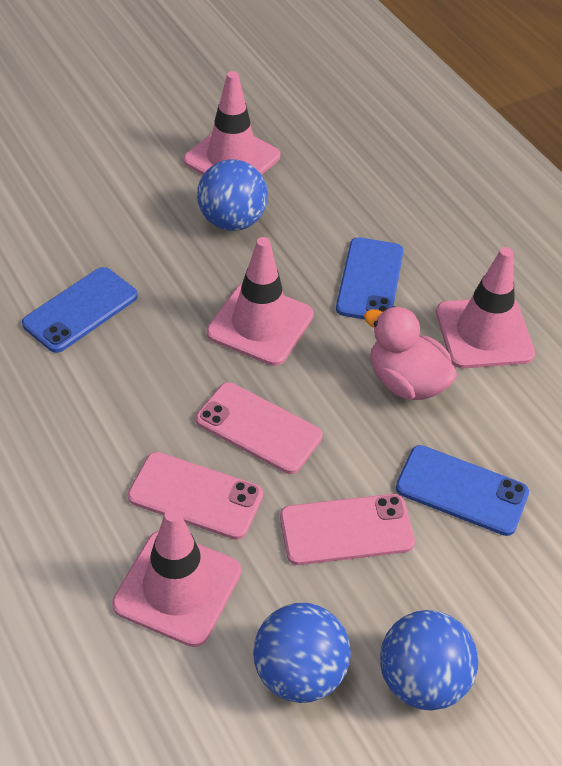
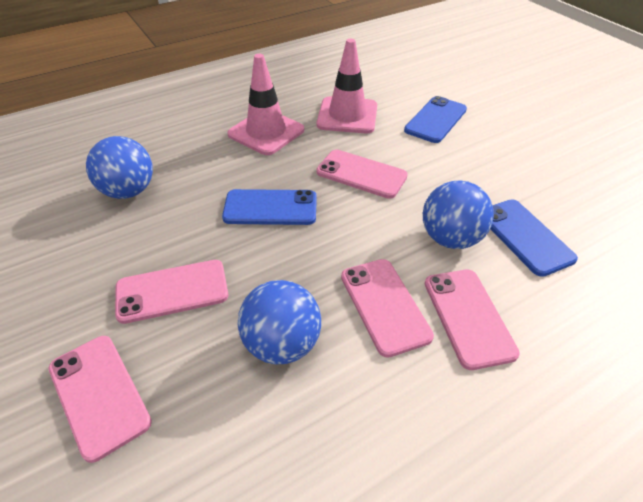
pink duck: 1 -> 0
pink phone: 3 -> 5
pink traffic cone: 4 -> 2

